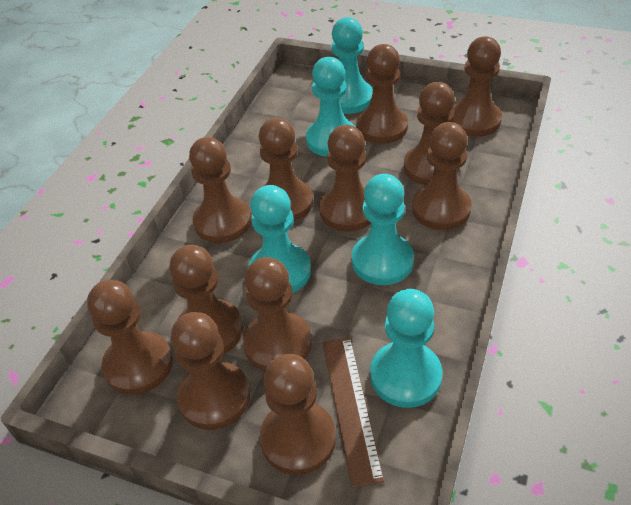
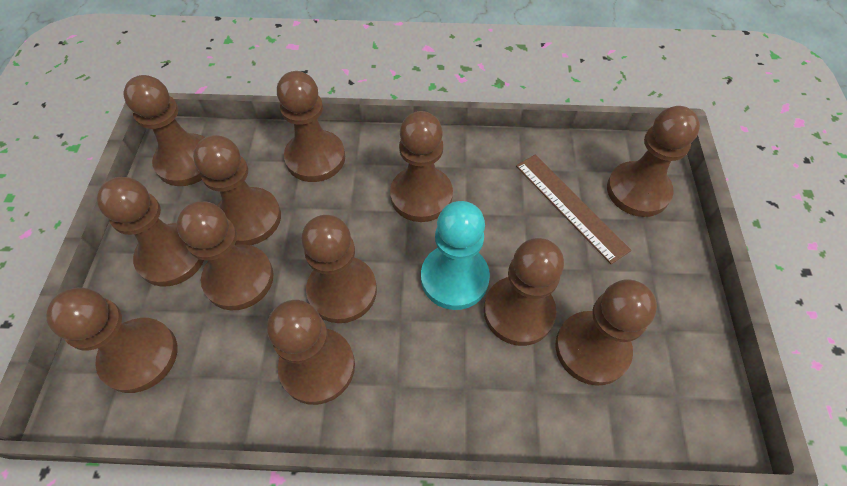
turquoise pawn: 5 -> 1

